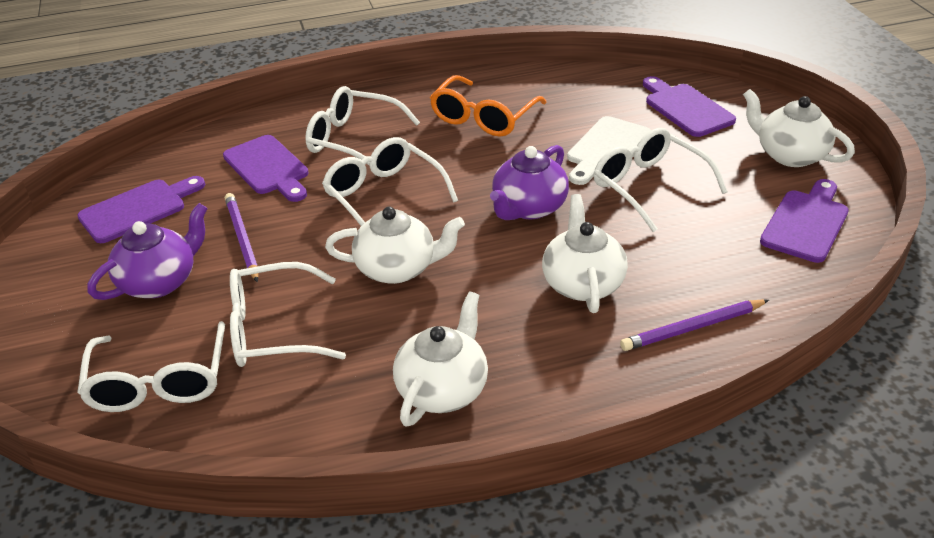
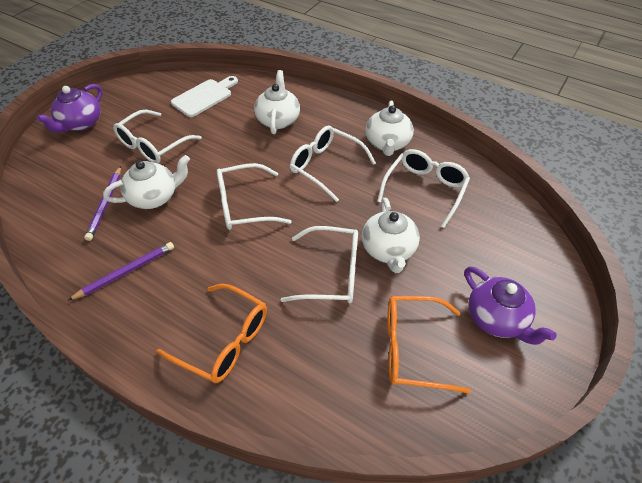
orange glasses: 1 -> 2
purple cutting board: 4 -> 0

